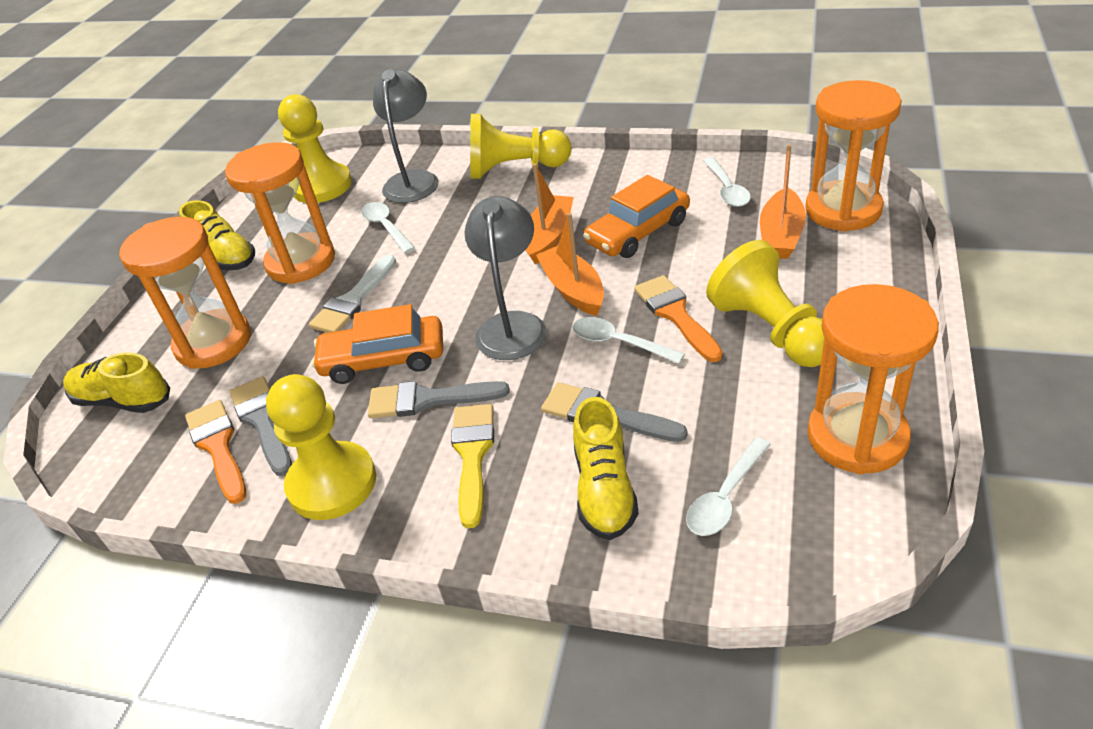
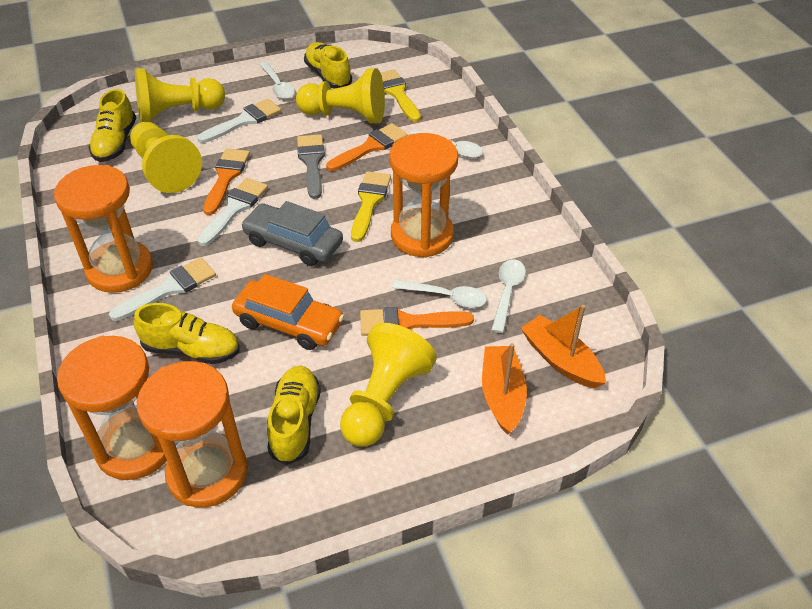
grey brush: 3 -> 1
grey car: 0 -> 1
grey lamp: 2 -> 0
orange boat: 3 -> 2
orange brush: 2 -> 3
orange car: 2 -> 1
white brush: 1 -> 3
yellow brush: 1 -> 2
yellow shoe: 3 -> 4

